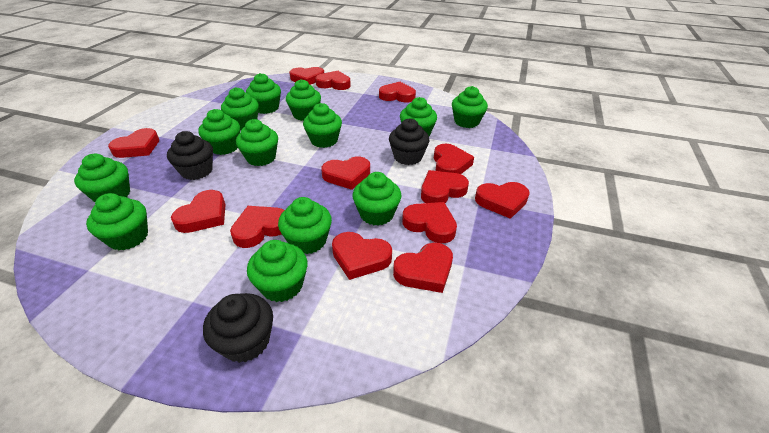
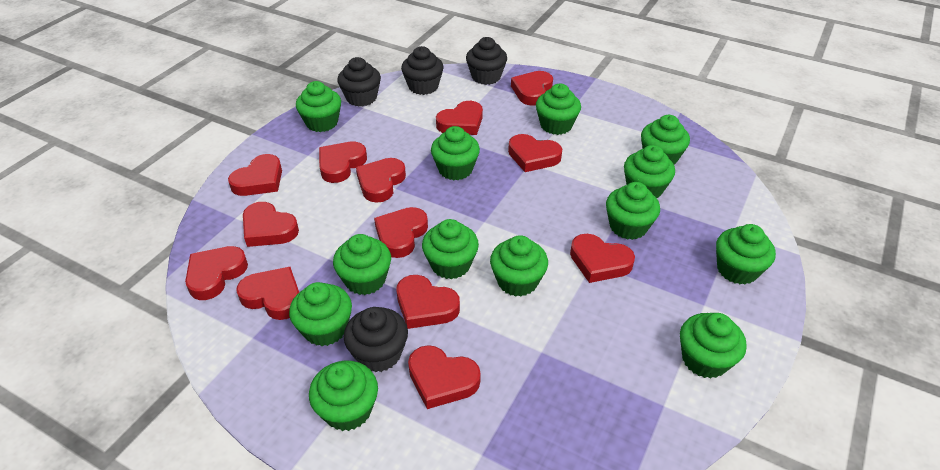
black cupcake: 3 -> 4

